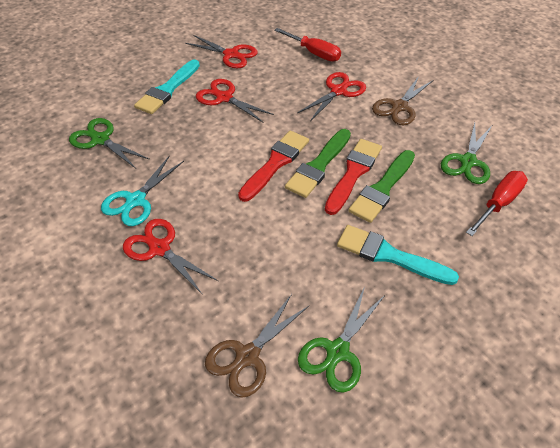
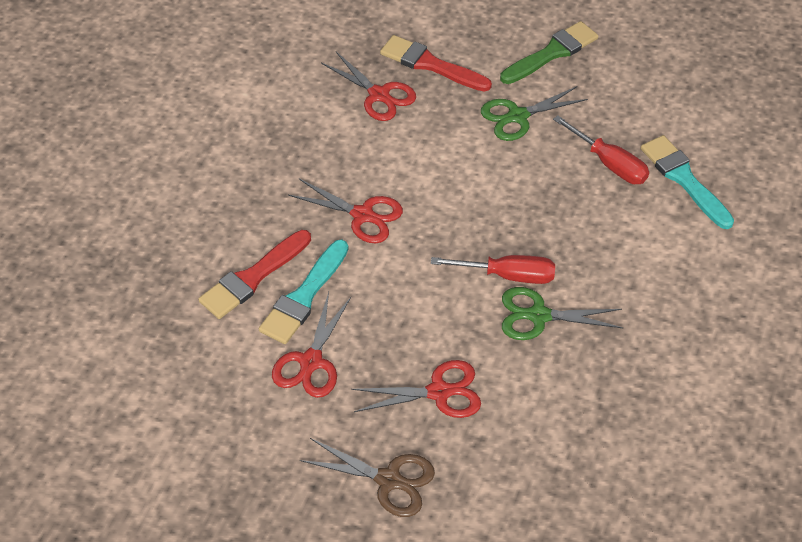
brown scissors: 2 -> 1
green brush: 2 -> 1
green scissors: 3 -> 2
turquoise scissors: 1 -> 0

